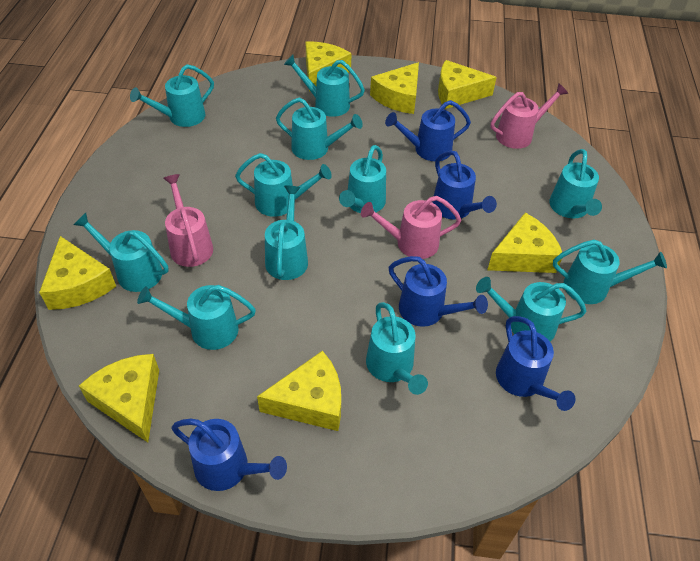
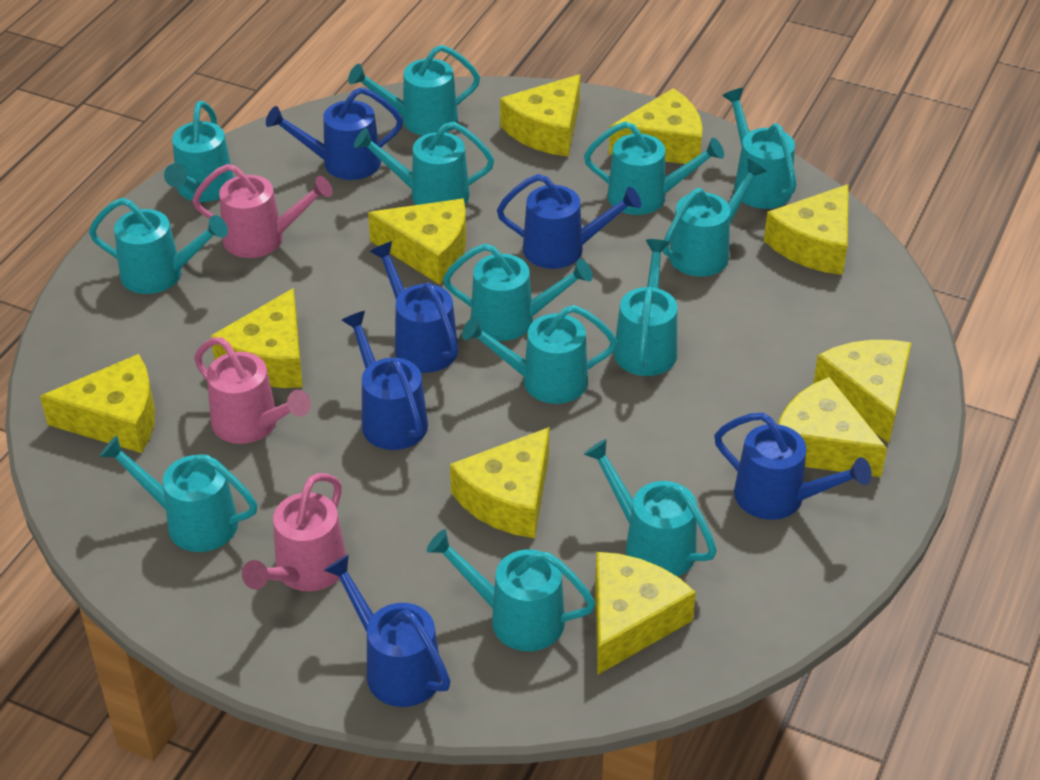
blue watering can: 5 -> 6
turquoise watering can: 12 -> 13
yellow cheese: 7 -> 10

